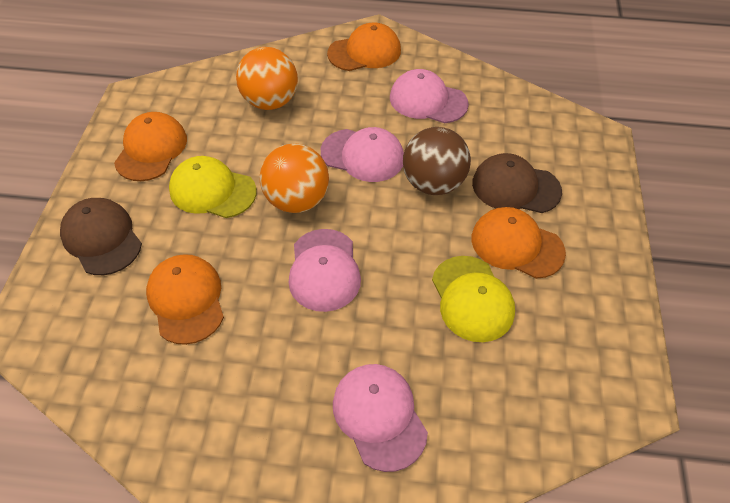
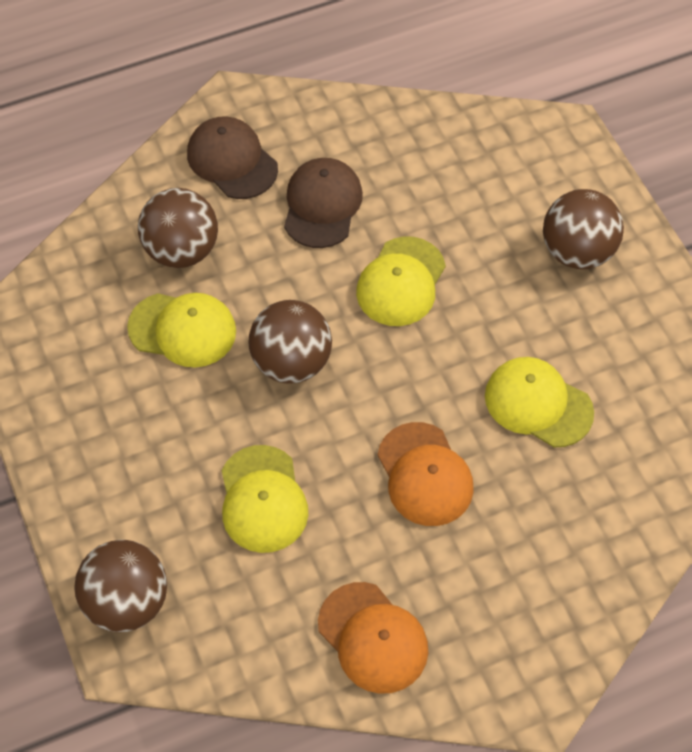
brown ball: 1 -> 4
orange ball: 2 -> 0
orange cap: 4 -> 2
pink cap: 4 -> 0
yellow cap: 2 -> 4

